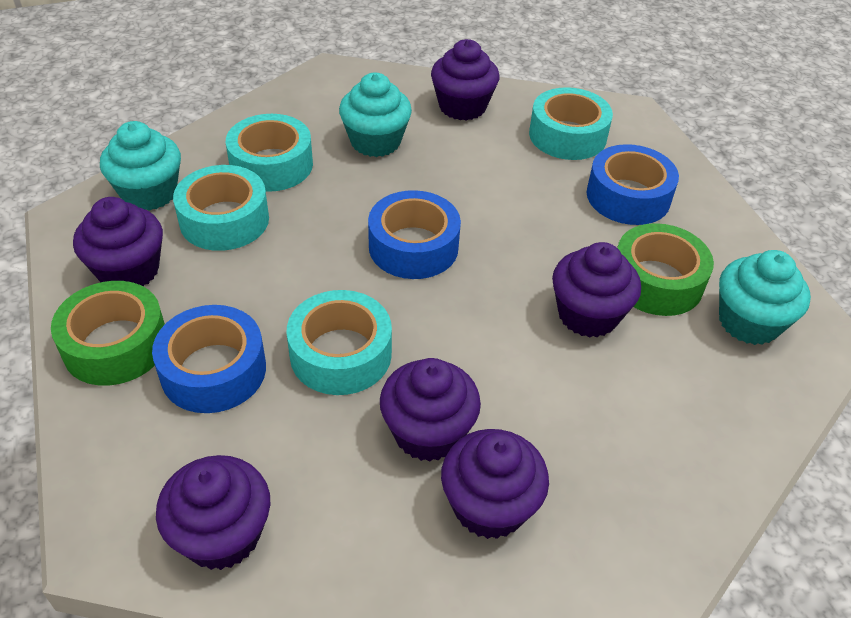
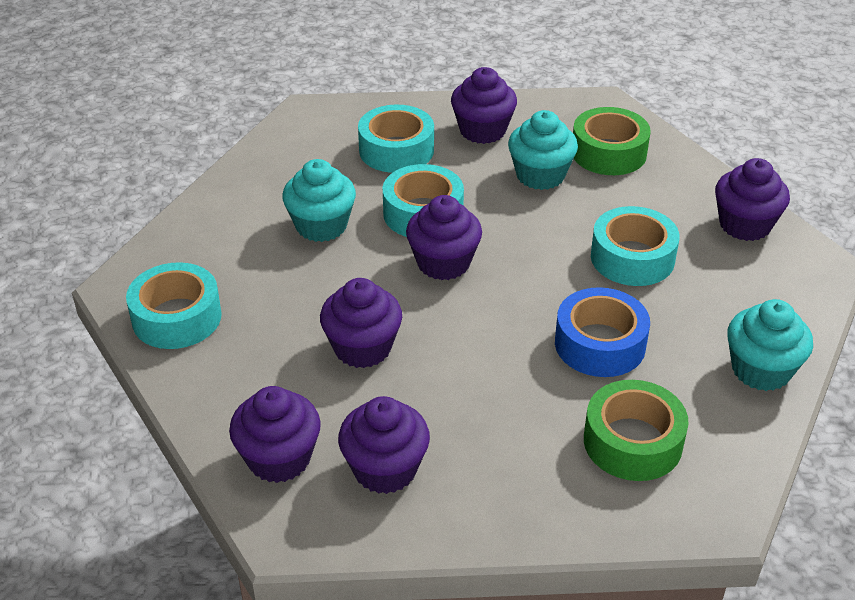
blue tape: 3 -> 1

